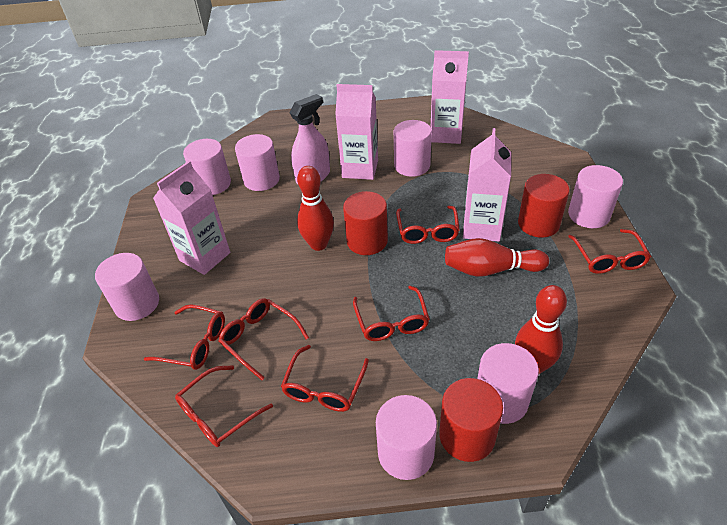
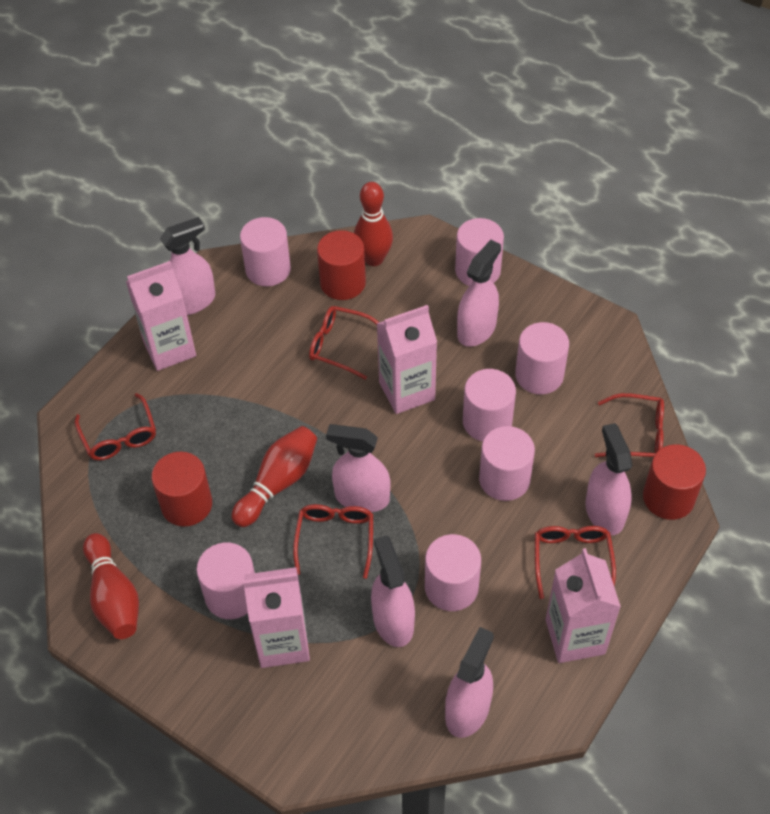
pink spray bottle: 1 -> 6
red glasses: 7 -> 5

